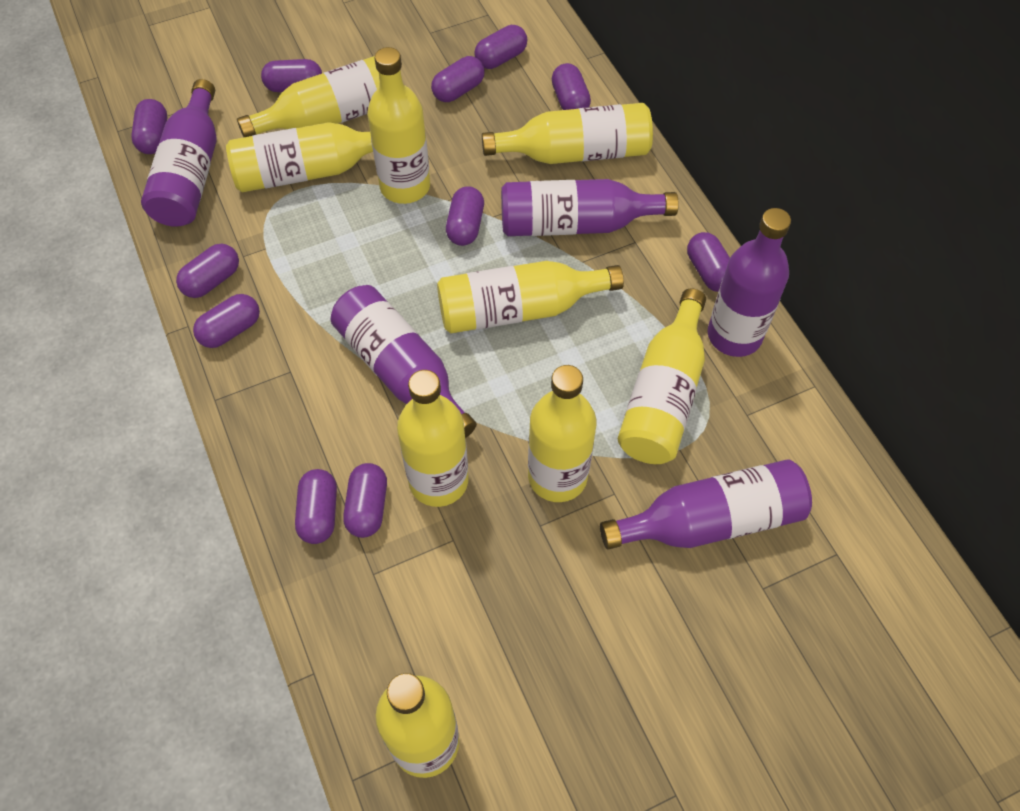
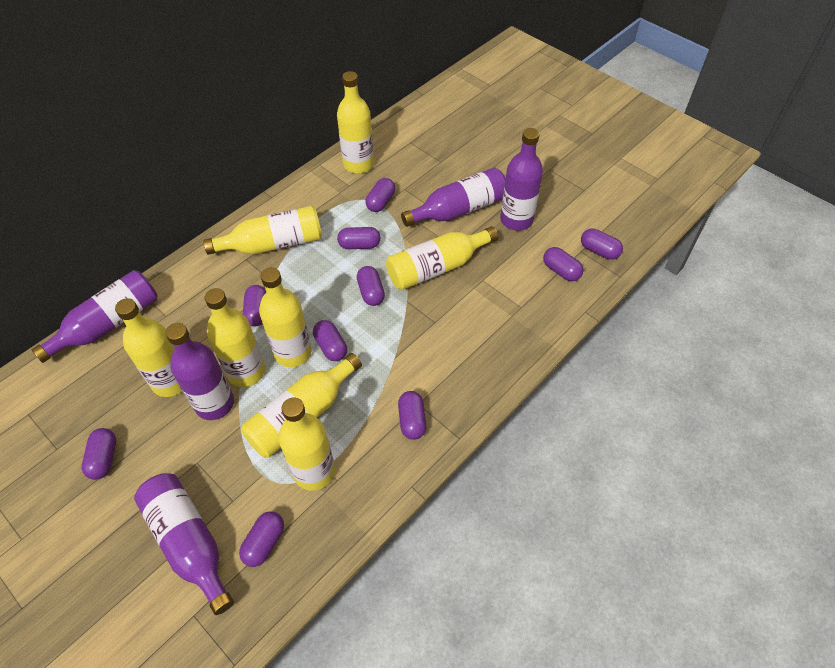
purple capsule: 11 -> 10
yellow bottle: 9 -> 8

